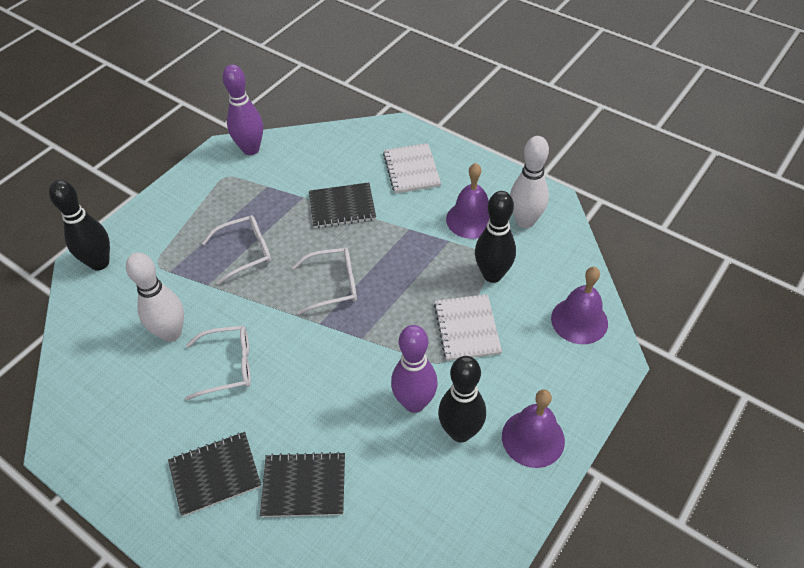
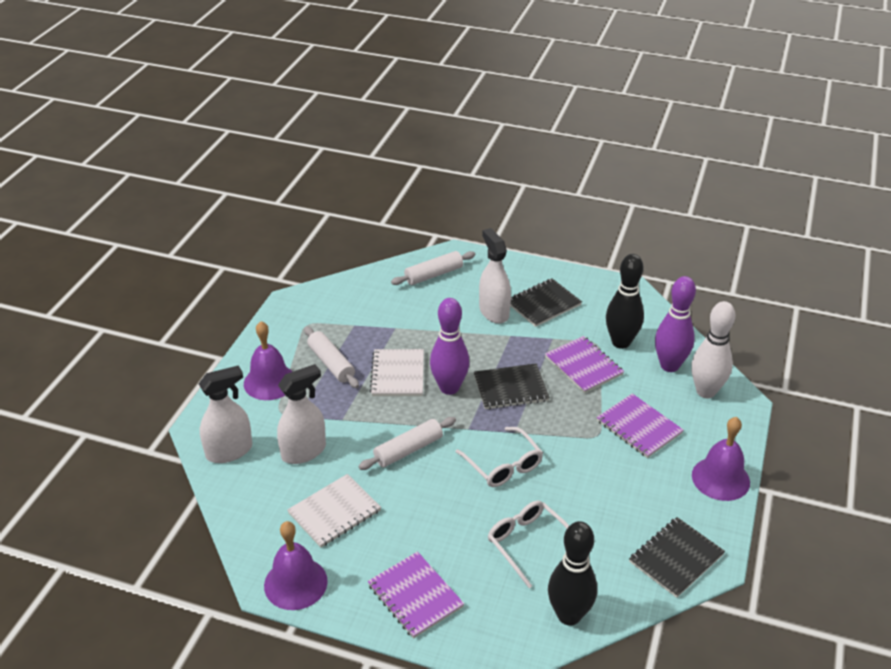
black bowling pin: 3 -> 2
purple notebook: 0 -> 3
white bowling pin: 2 -> 1
white glasses: 3 -> 2
white rolling pin: 0 -> 3
white spray bottle: 0 -> 3

